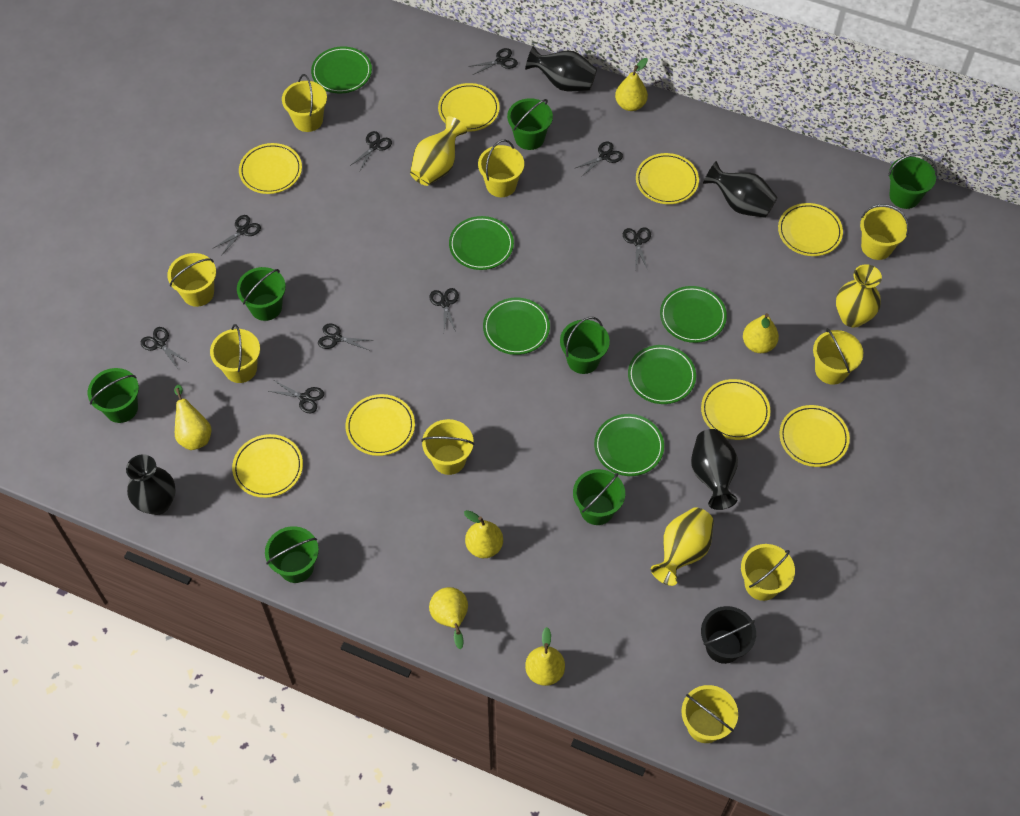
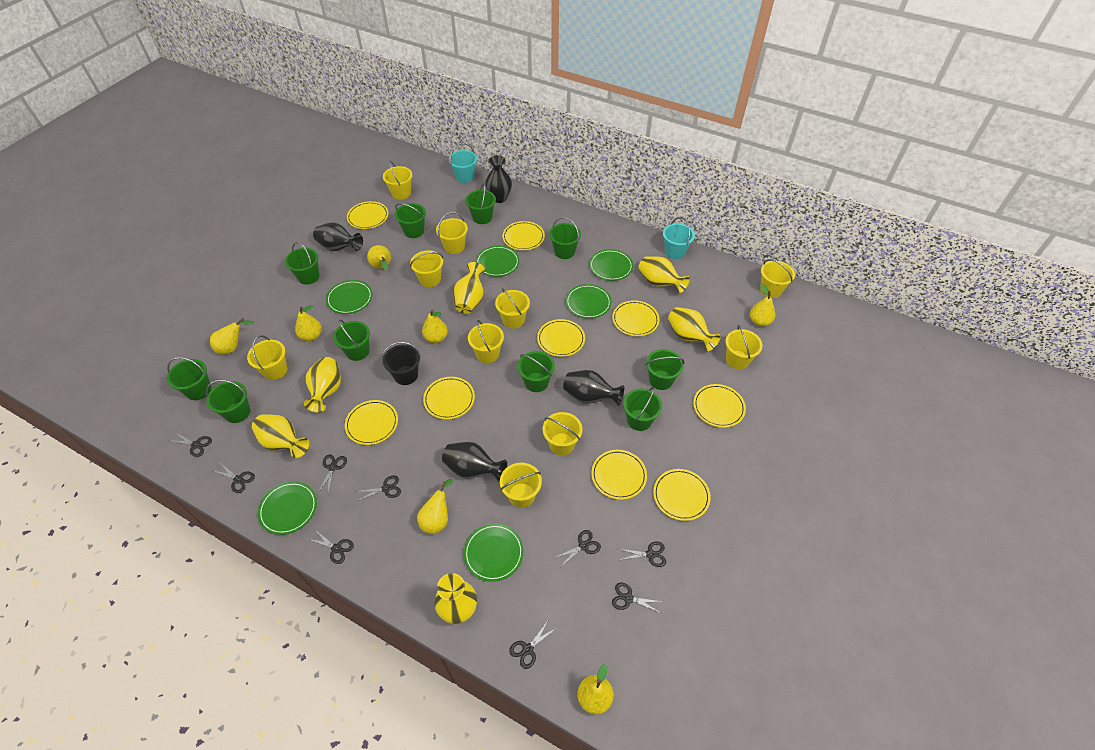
green bucket: 7 -> 10
turquoise bucket: 0 -> 2
yellow bucket: 9 -> 10
yellow pear: 6 -> 7
yellow plate: 8 -> 9
yellow vase: 3 -> 6

